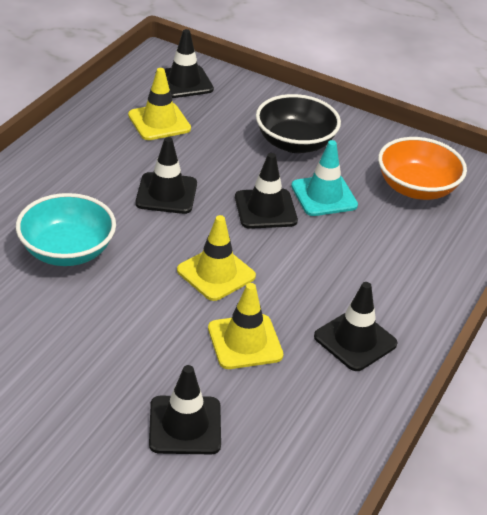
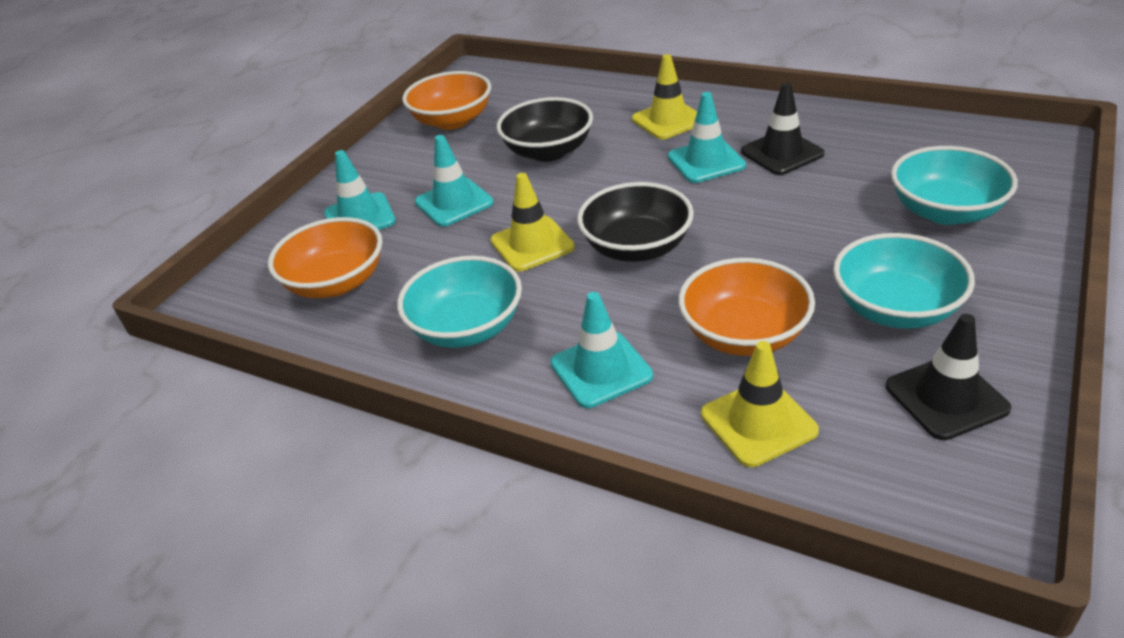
black bowl: 1 -> 2
black traffic cone: 5 -> 2
orange bowl: 1 -> 3
turquoise bowl: 1 -> 3
turquoise traffic cone: 1 -> 4

